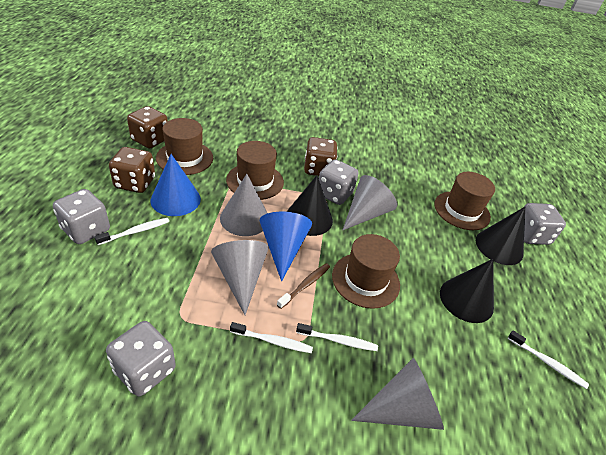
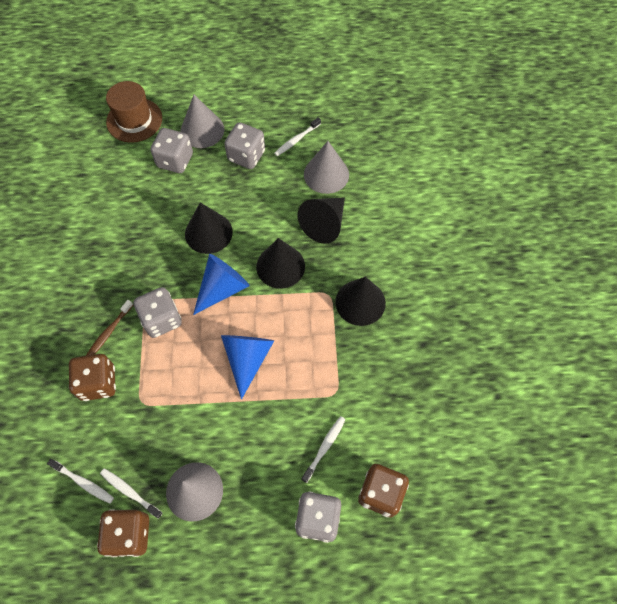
black cone: 3 -> 4
brown hat: 4 -> 1
grey cone: 4 -> 3

